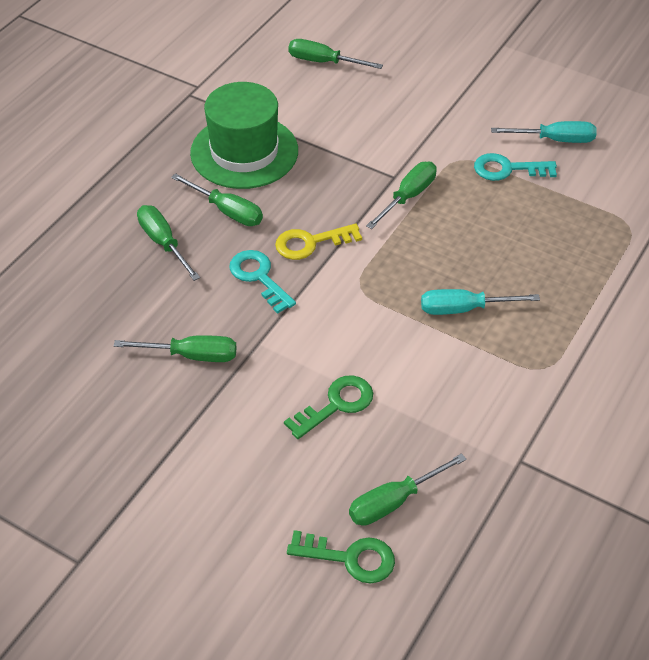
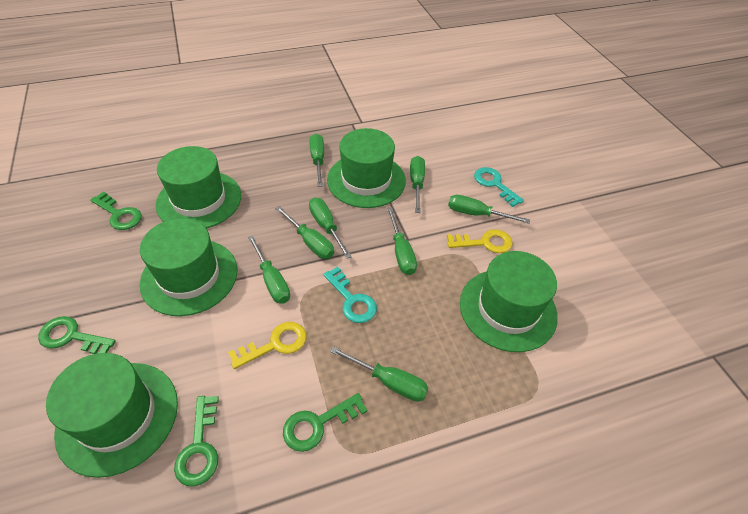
green hat: 1 -> 5
green key: 2 -> 4
green screwdriver: 6 -> 8
turquoise screwdriver: 2 -> 0
yellow key: 1 -> 2

